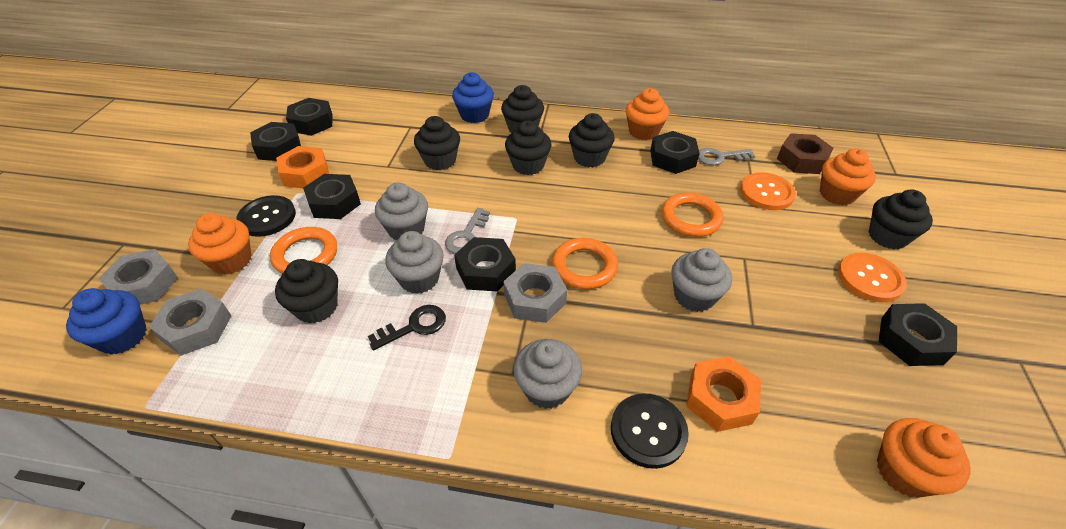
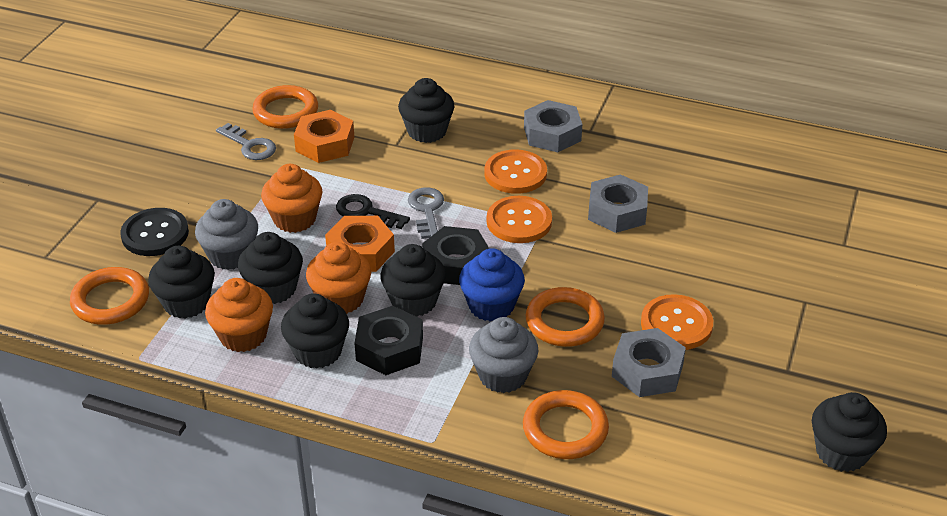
black button: 2 -> 1
black nut: 6 -> 2
blue cupcake: 2 -> 1
brown nut: 1 -> 0
grey cupcake: 4 -> 2
orange button: 2 -> 3
orange cupcake: 4 -> 3
orange ring: 3 -> 4

